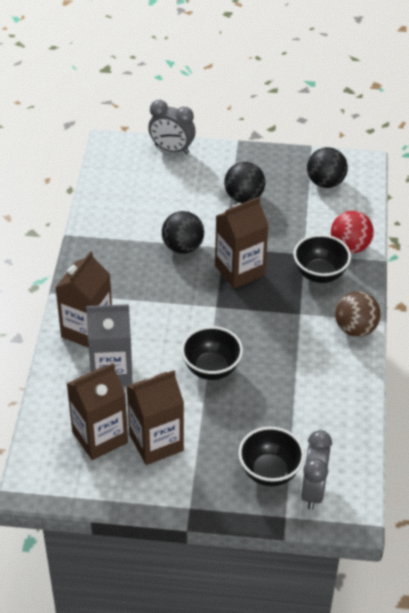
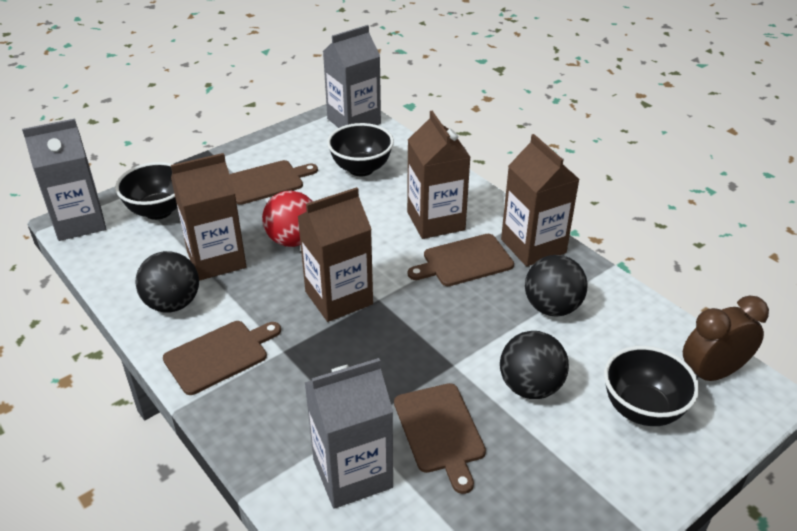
brown ball: 1 -> 0
brown clock: 0 -> 1
brown cutting board: 0 -> 4
grey carton: 1 -> 3
grey clock: 2 -> 0

